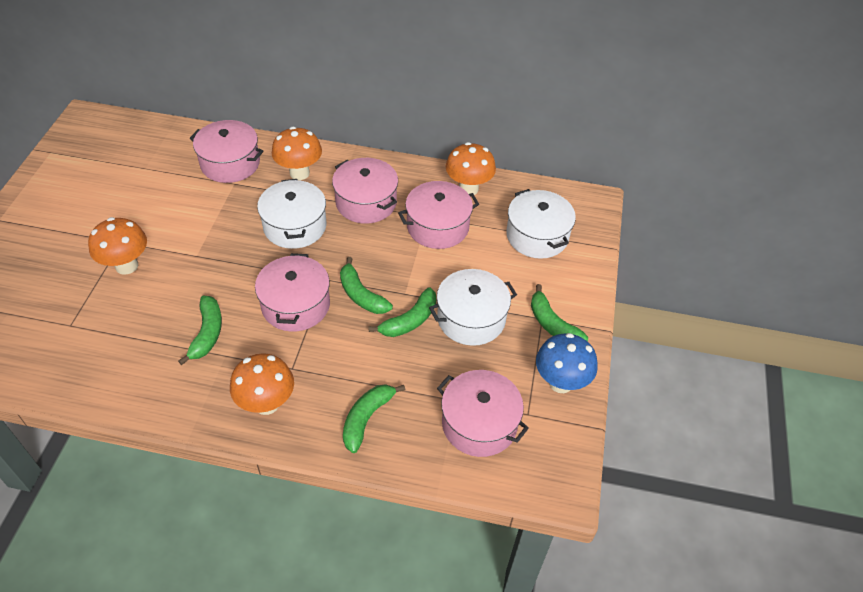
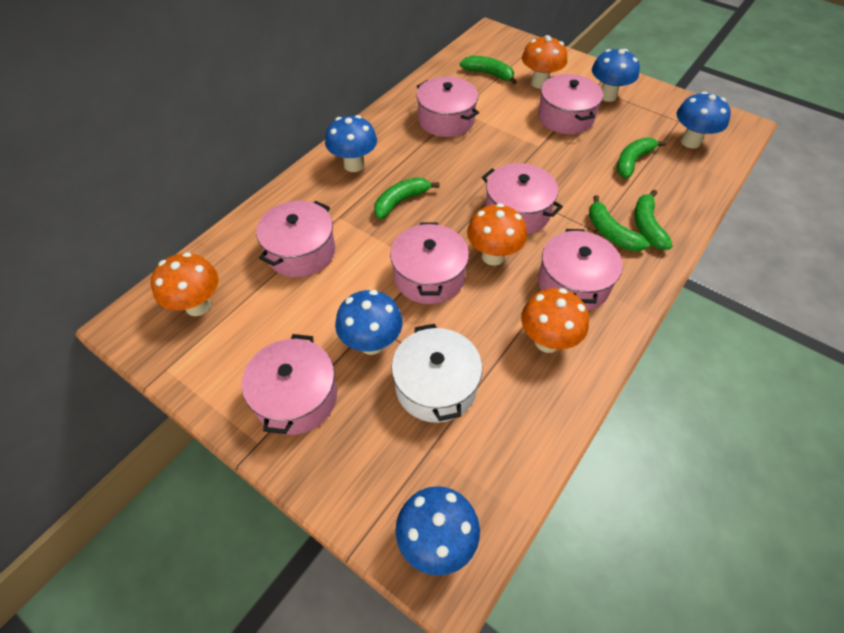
blue mushroom: 1 -> 5
pink pot: 5 -> 7
white pot: 3 -> 1

